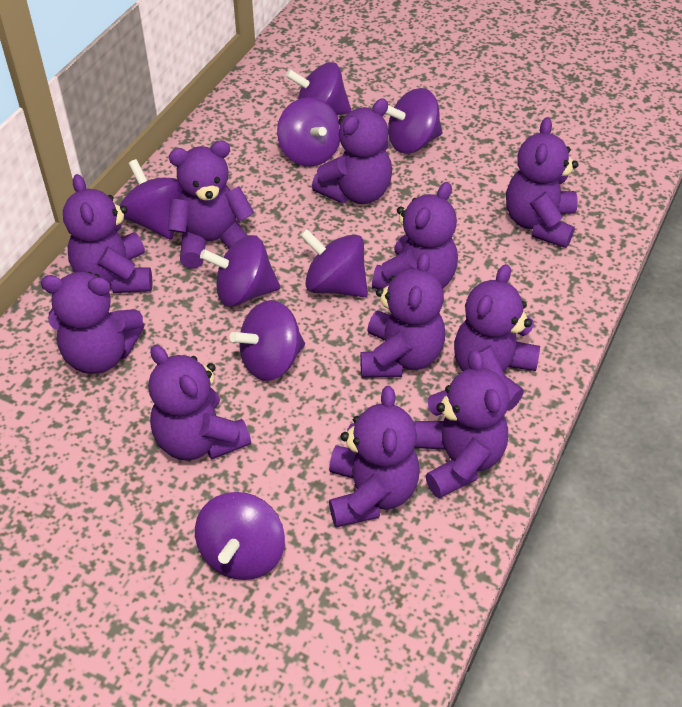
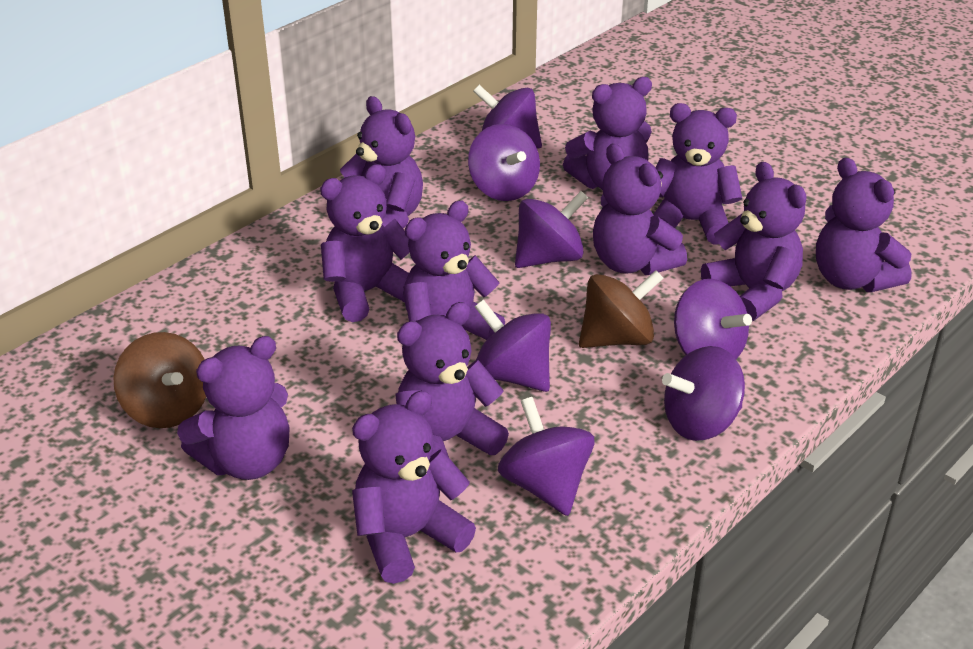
brown spinning top: 0 -> 2
purple spinning top: 8 -> 7

